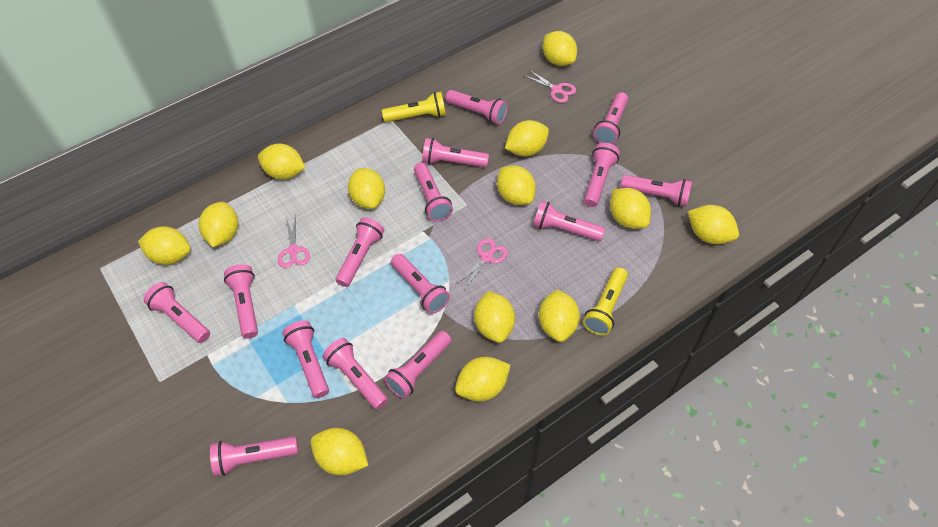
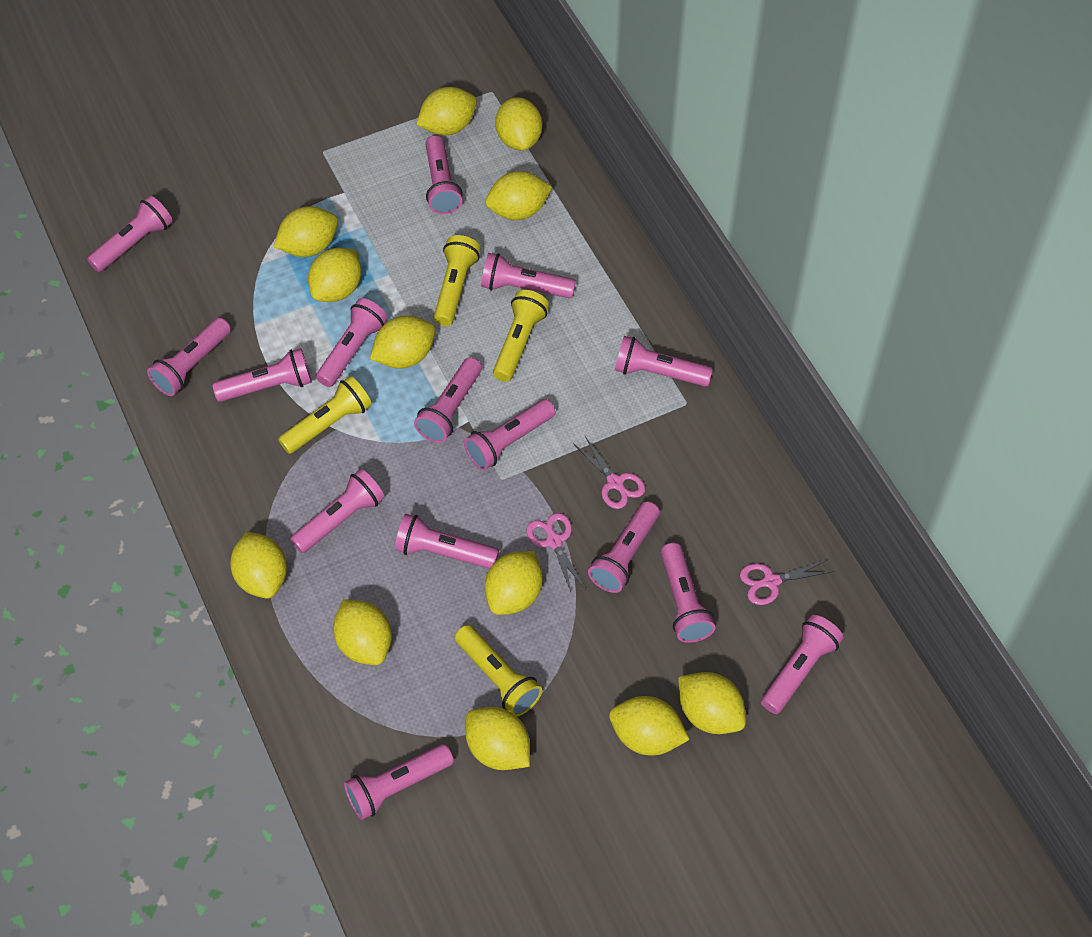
yellow flashlight: 2 -> 4
yellow lemon: 13 -> 12

